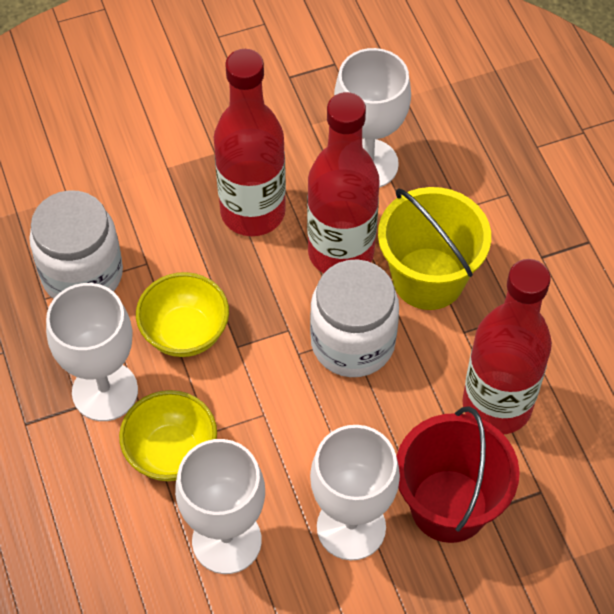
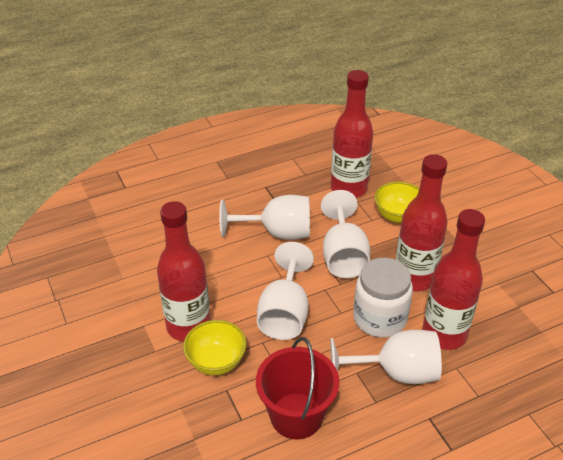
red bottle: 3 -> 4
white jar: 2 -> 1
yellow bucket: 1 -> 0

